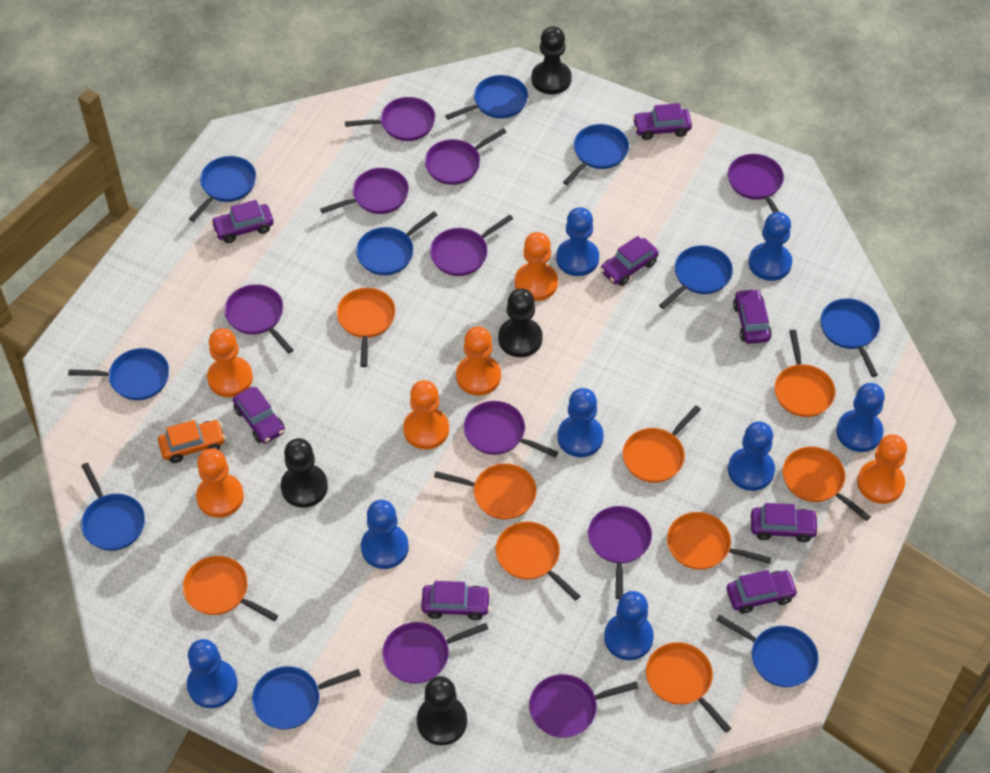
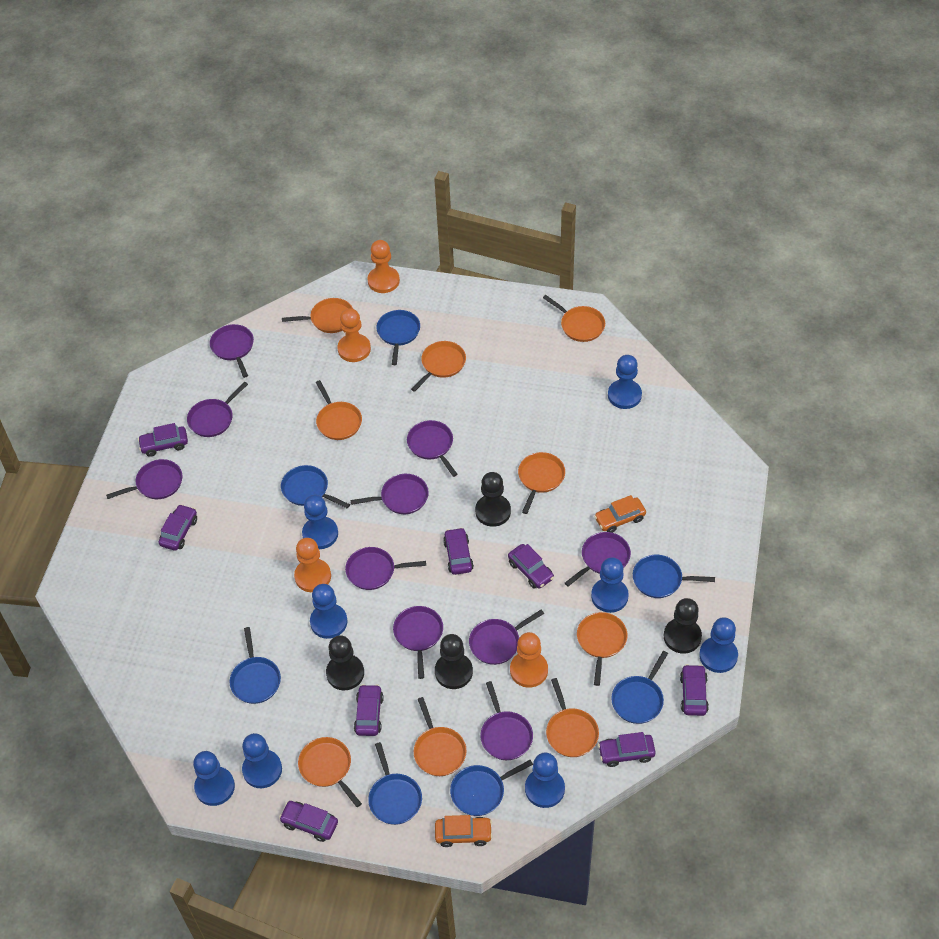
blue pan: 10 -> 7
orange car: 1 -> 2
orange pawn: 6 -> 4

